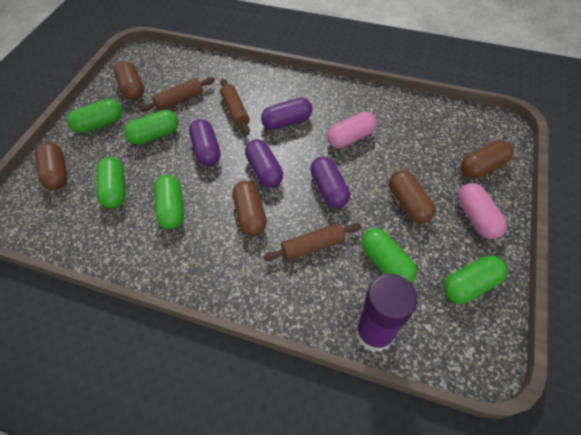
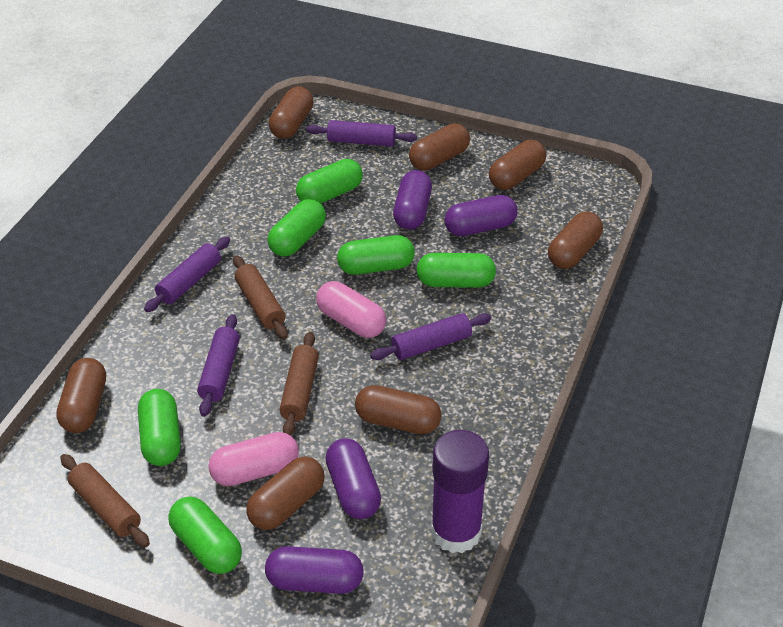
brown capsule: 5 -> 7
purple rolling pin: 0 -> 4

